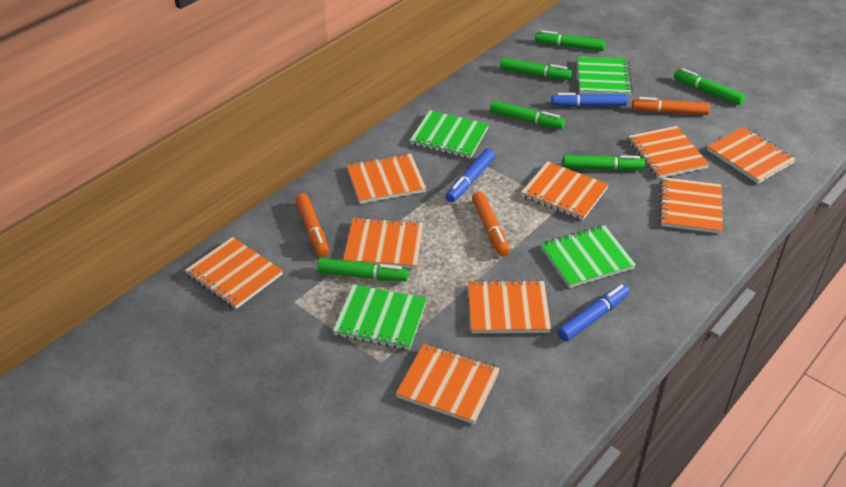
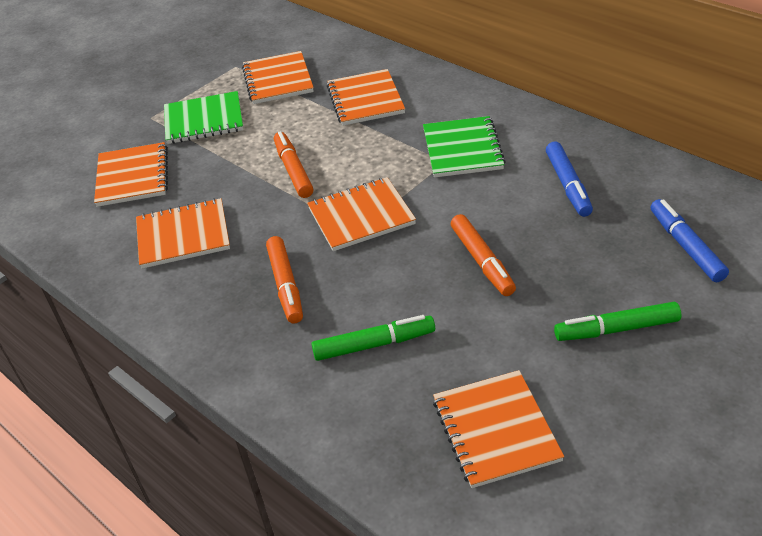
blue marker: 3 -> 2
green marker: 6 -> 2
green notebook: 4 -> 2
orange notebook: 9 -> 6

